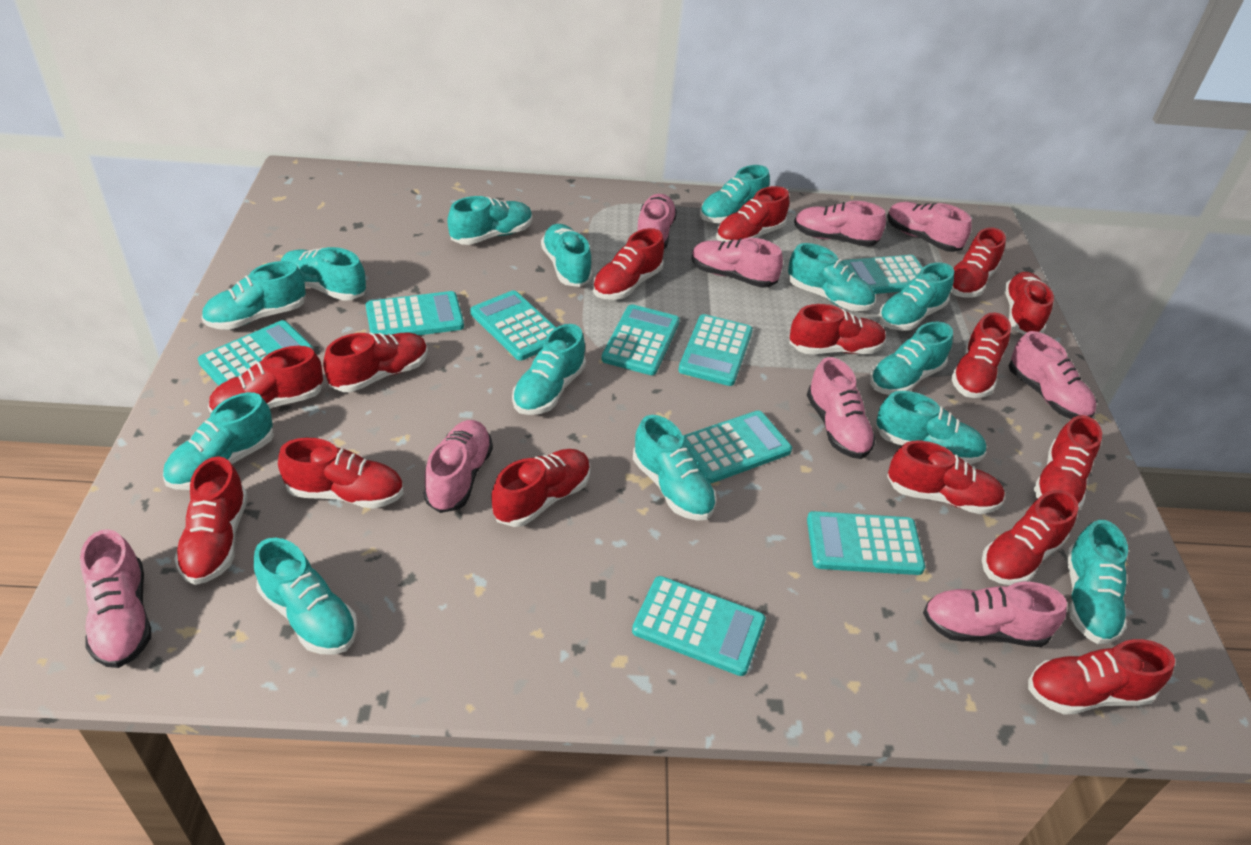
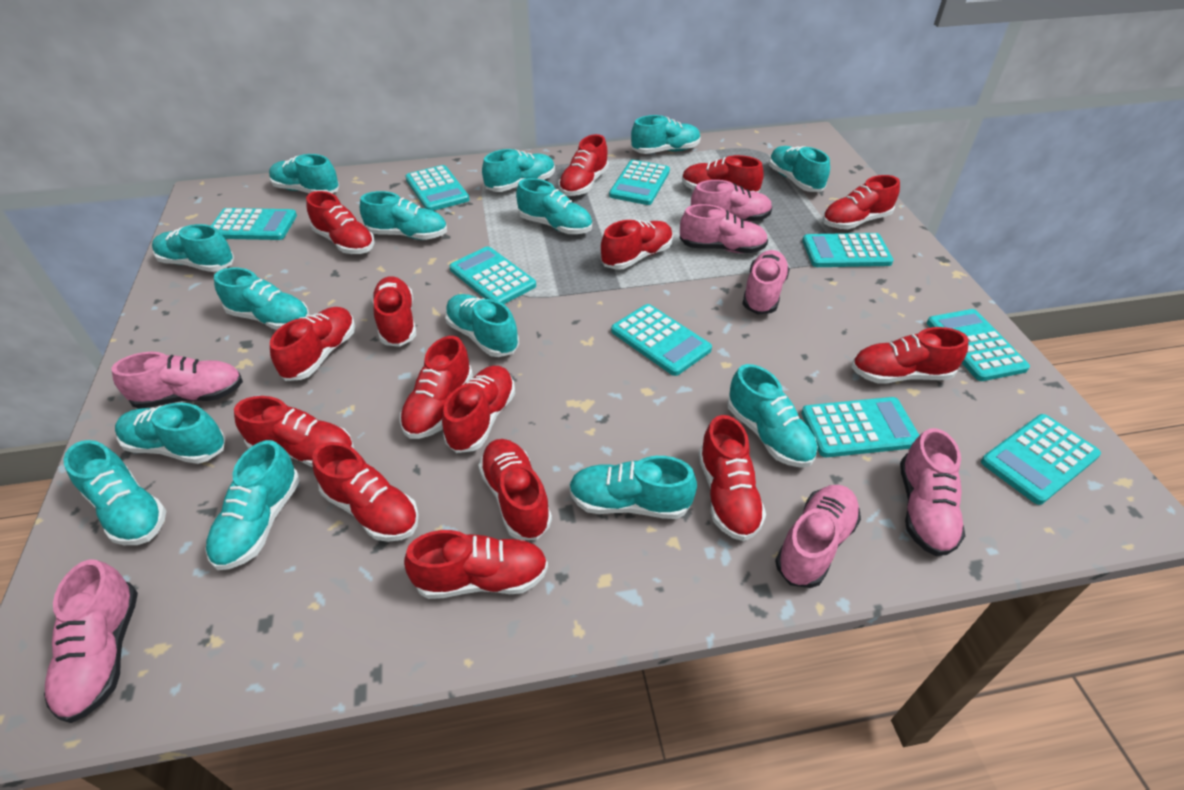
pink shoe: 9 -> 7

